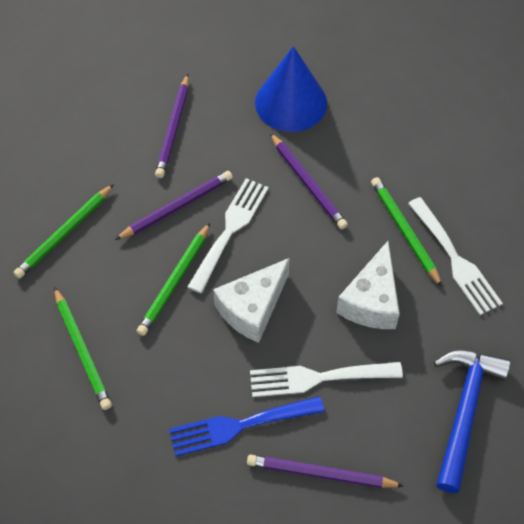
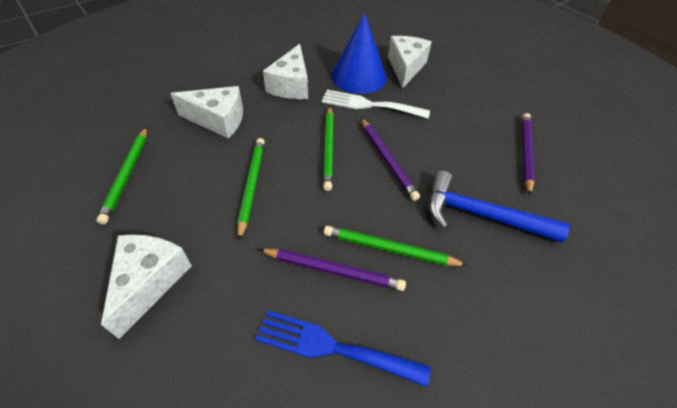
purple pencil: 4 -> 3
white cheese: 2 -> 4
white fork: 3 -> 1

